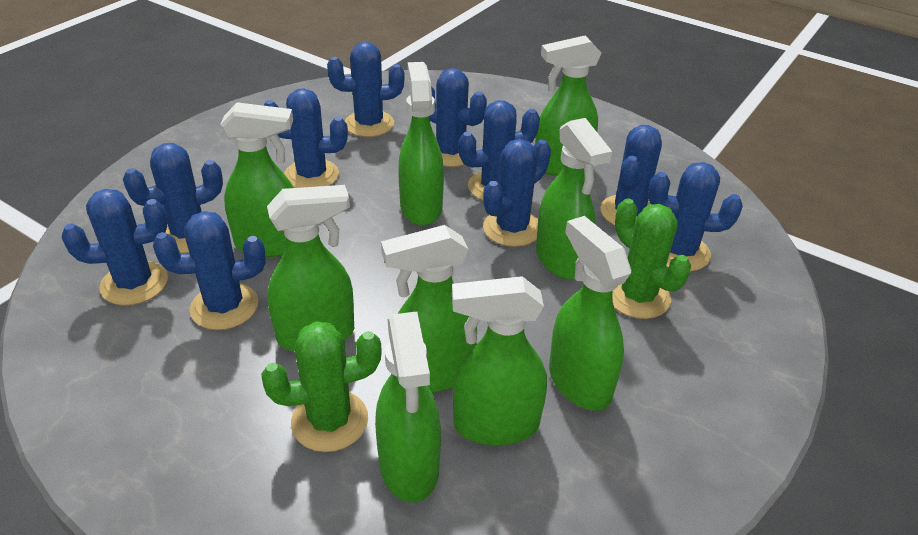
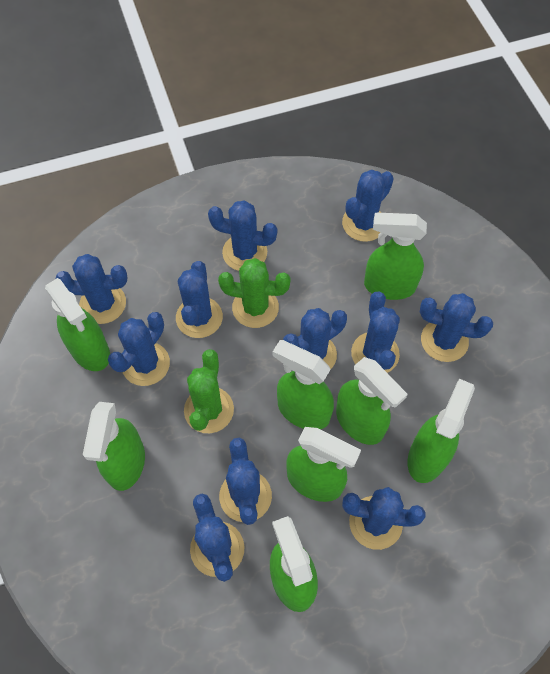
blue cactus: 10 -> 11
green spray bottle: 9 -> 8

